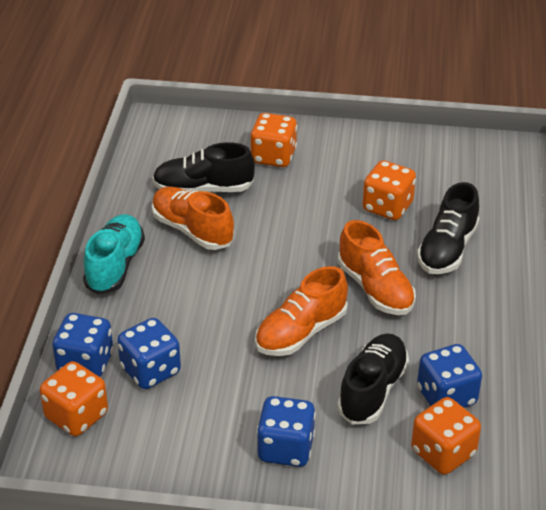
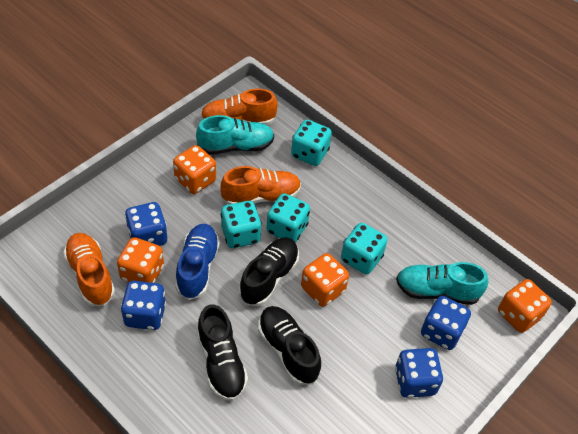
blue shoe: 0 -> 1
turquoise dice: 0 -> 4
turquoise shoe: 1 -> 2

